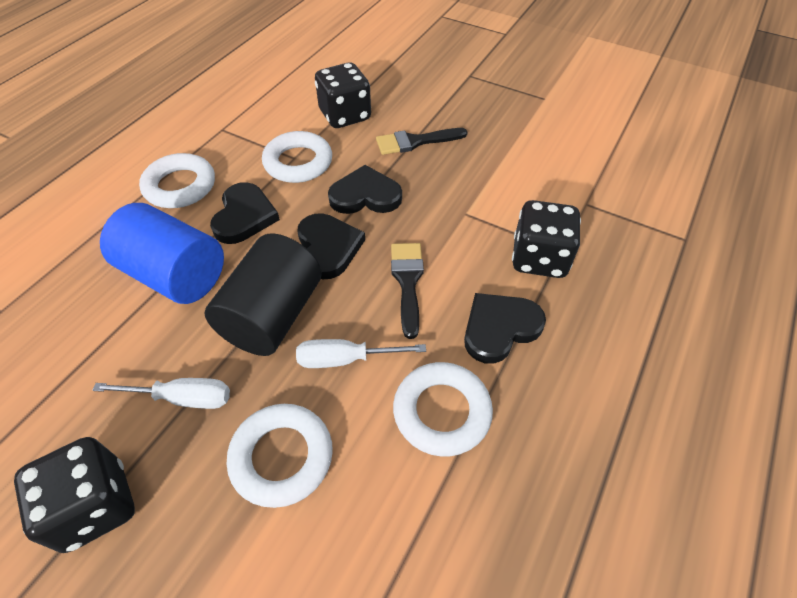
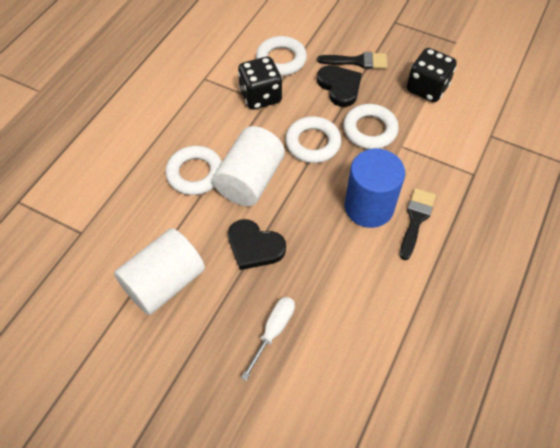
black cylinder: 1 -> 0
black dice: 3 -> 2
black heart: 4 -> 2
white cylinder: 0 -> 2
white screwdriver: 2 -> 1

